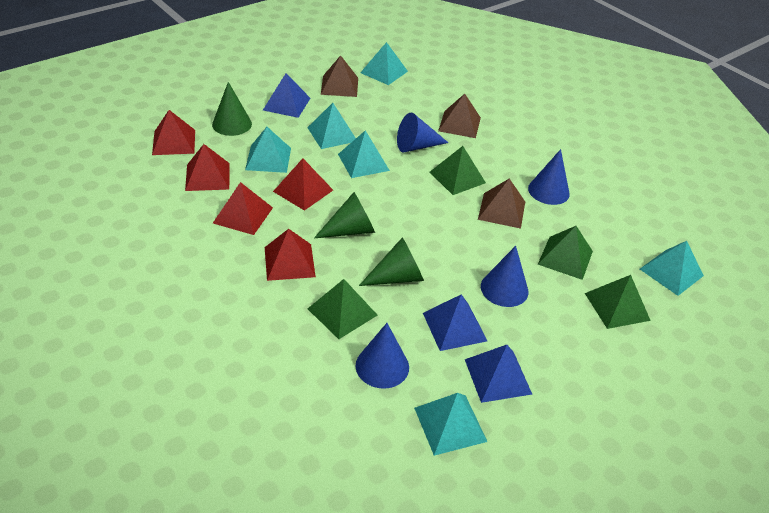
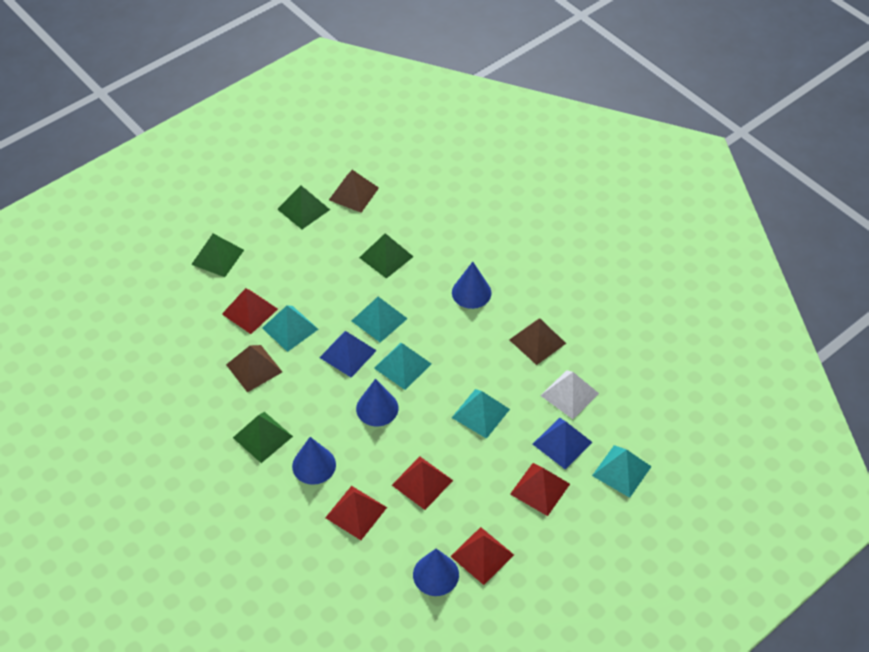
blue pyramid: 3 -> 2
green cone: 3 -> 0
turquoise pyramid: 6 -> 5
white pyramid: 0 -> 1

